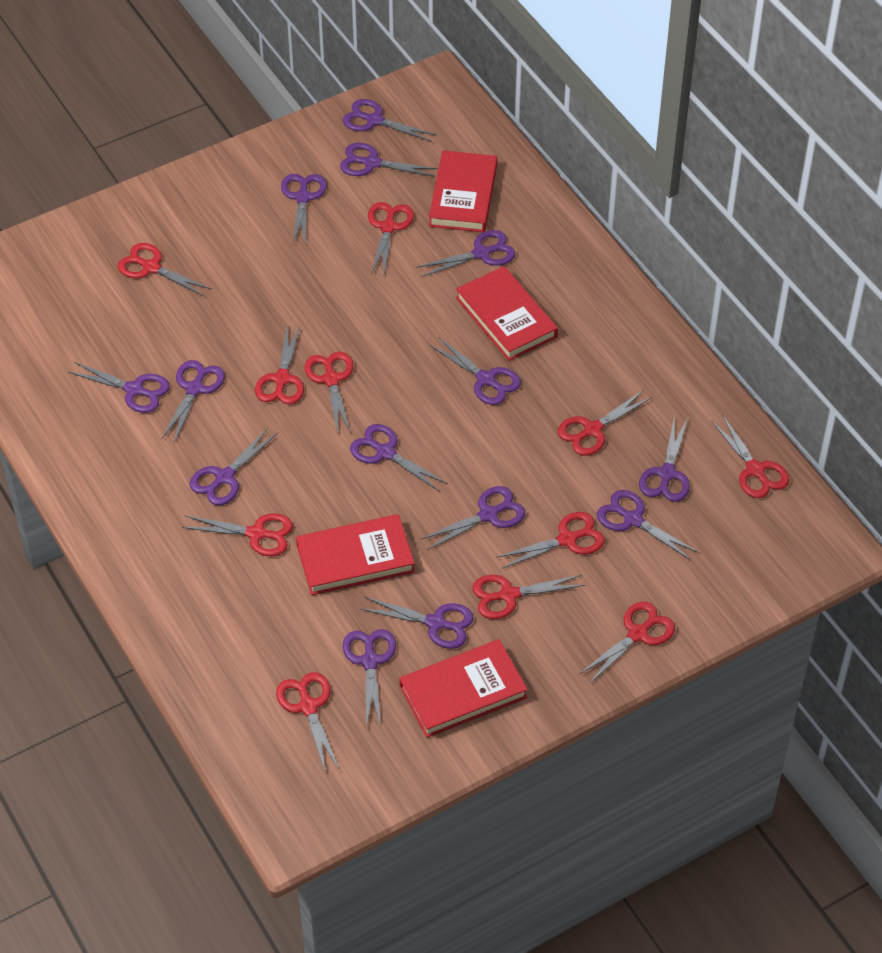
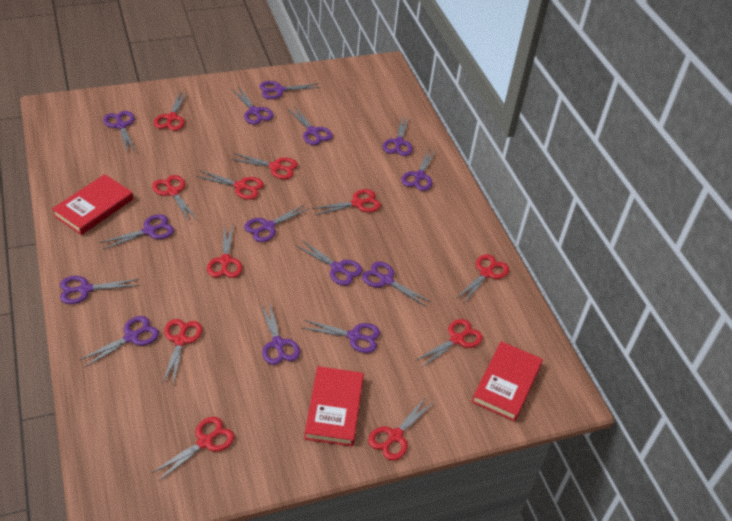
red book: 4 -> 3

